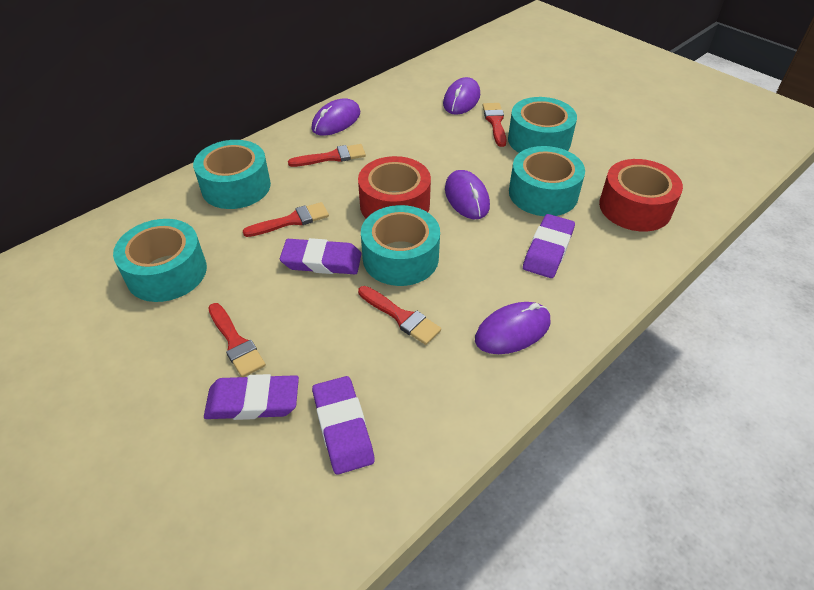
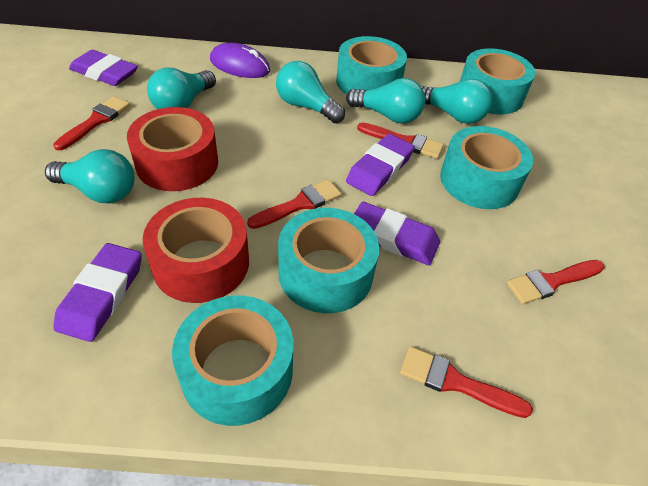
purple mouse: 4 -> 1
turquoise light bulb: 0 -> 5

